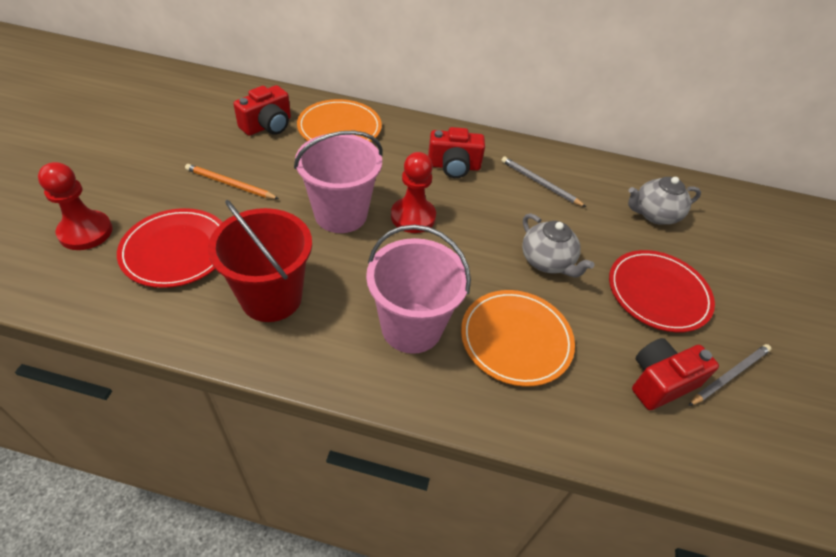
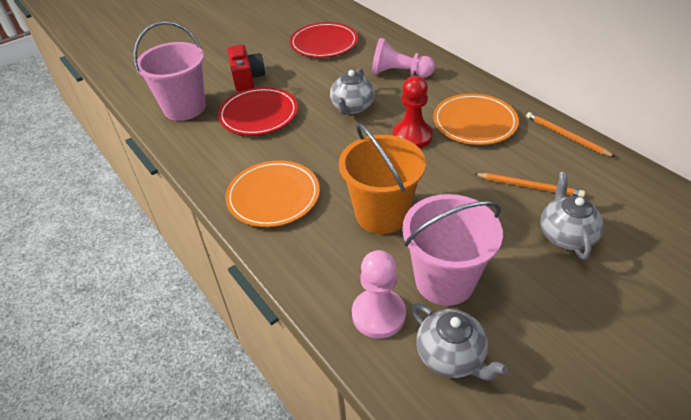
grey pencil: 2 -> 0
grey teapot: 2 -> 3
orange bucket: 0 -> 1
orange pencil: 1 -> 2
pink pawn: 0 -> 2
red bucket: 1 -> 0
red camera: 3 -> 1
red pawn: 2 -> 1

